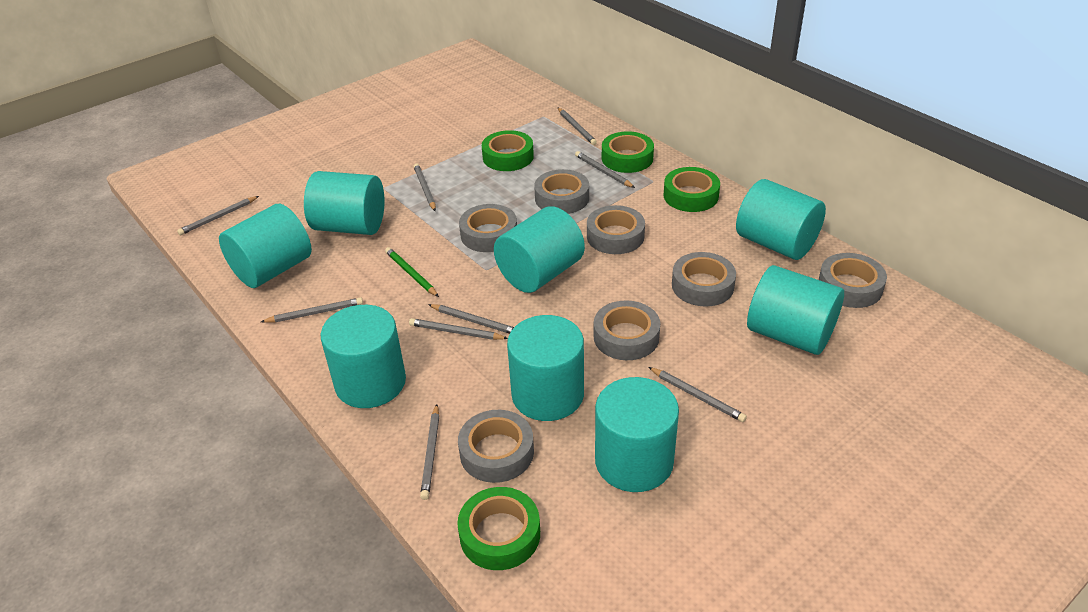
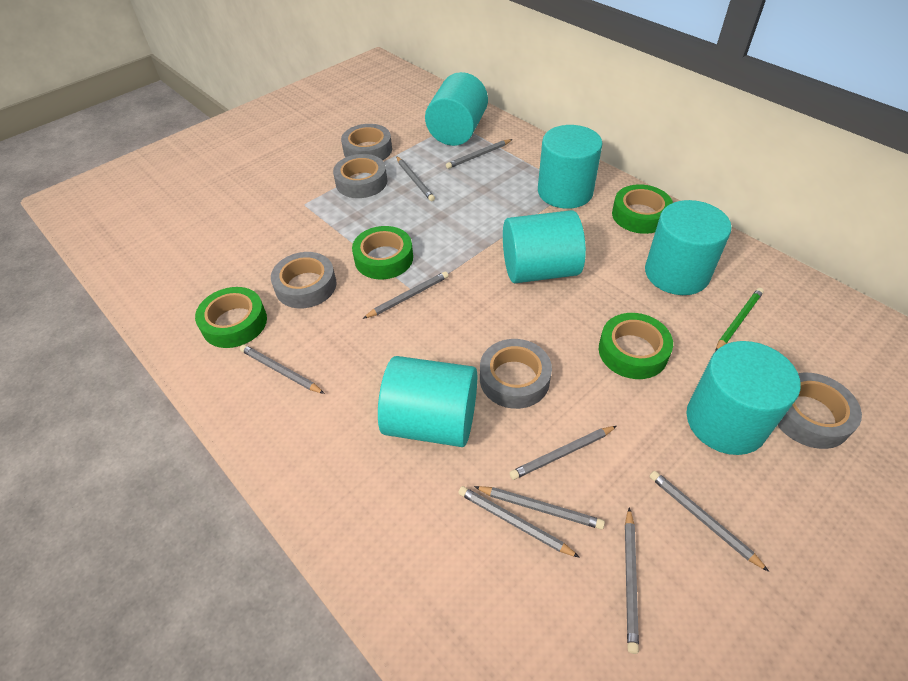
grey tape: 7 -> 5
turquoise cylinder: 8 -> 6

